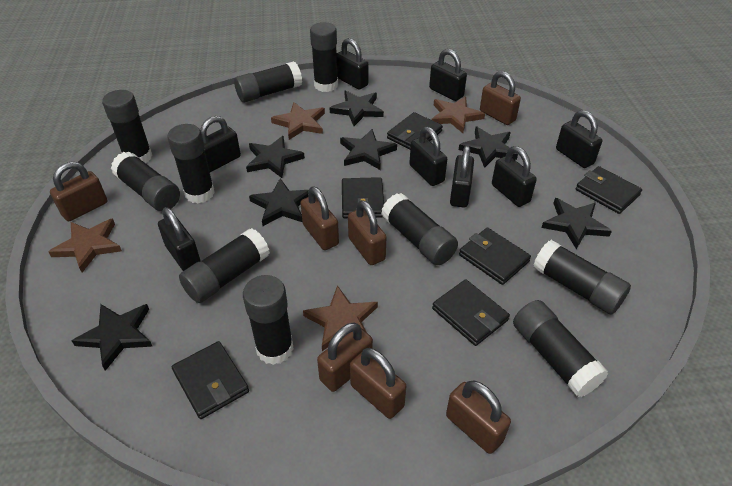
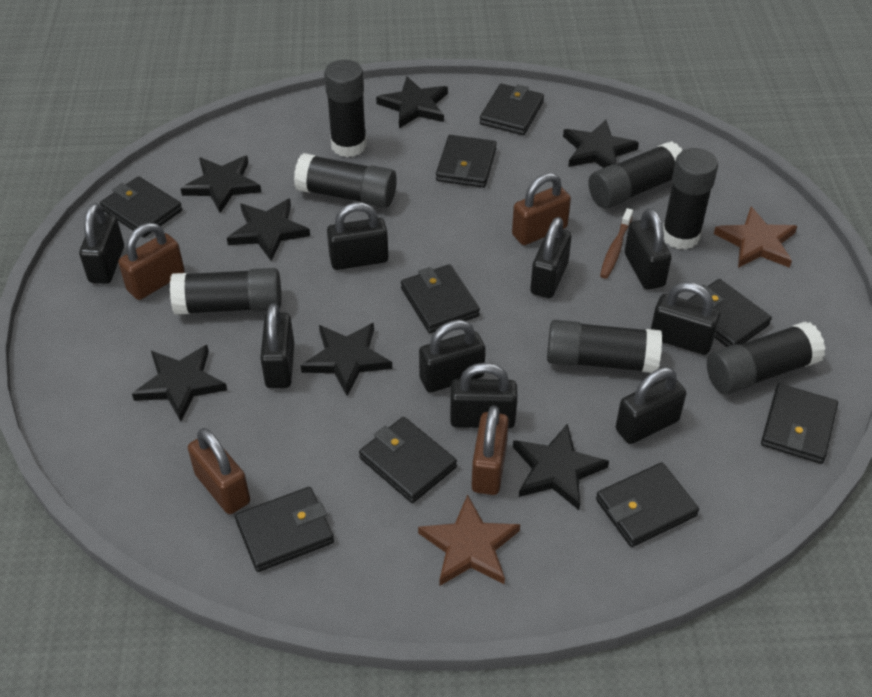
black glue stick: 10 -> 7
black padlock: 8 -> 9
black wallet: 6 -> 9
brown padlock: 7 -> 4
brown star: 4 -> 2
brown toothbrush: 0 -> 1

